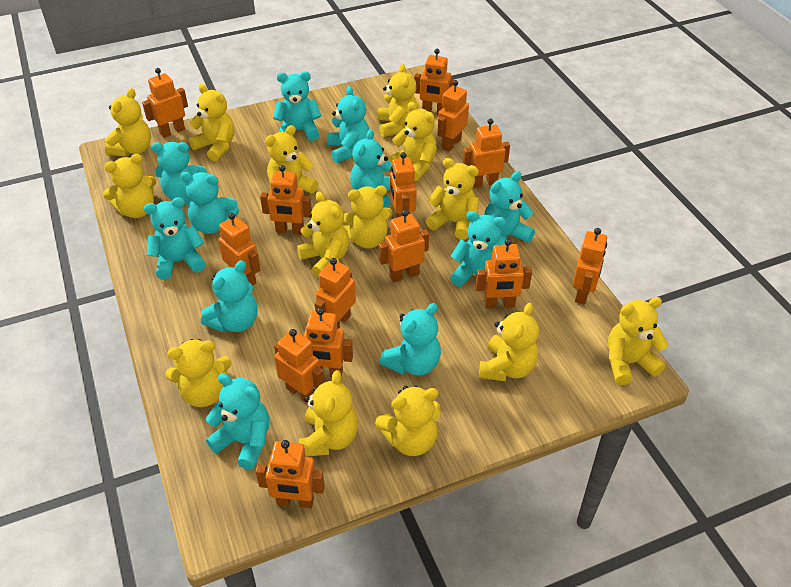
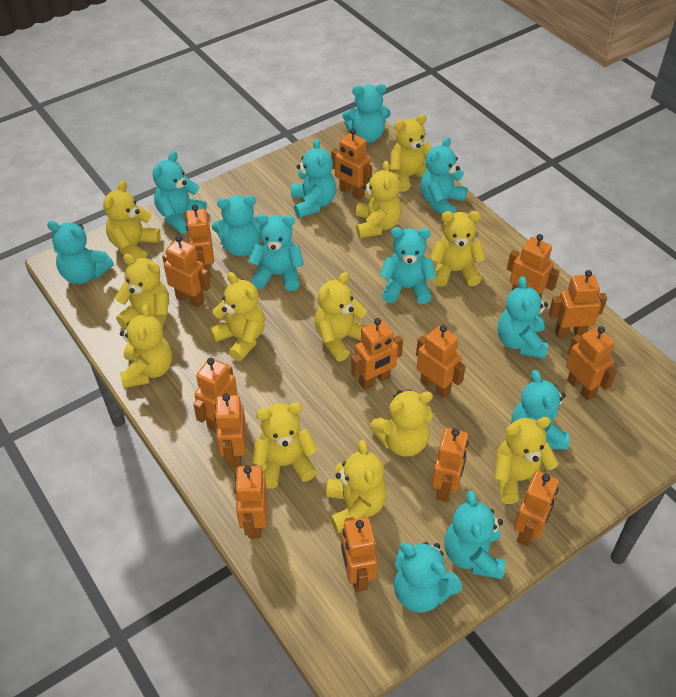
turquoise teddy bear: 11 -> 12
yellow teddy bear: 14 -> 12

